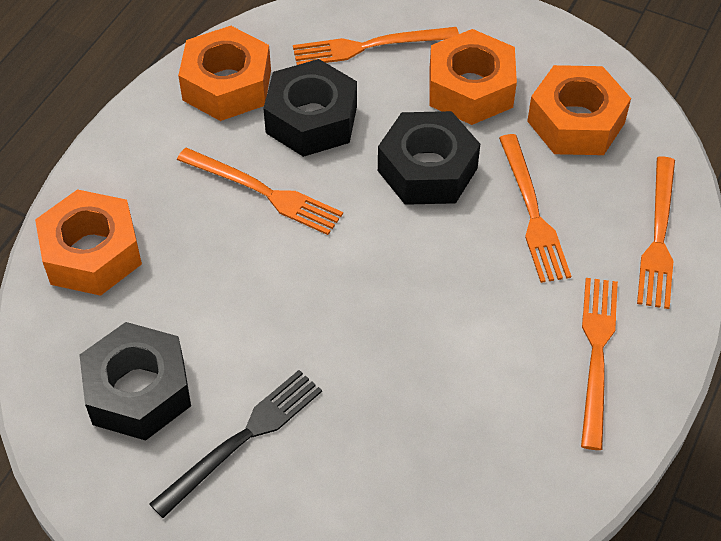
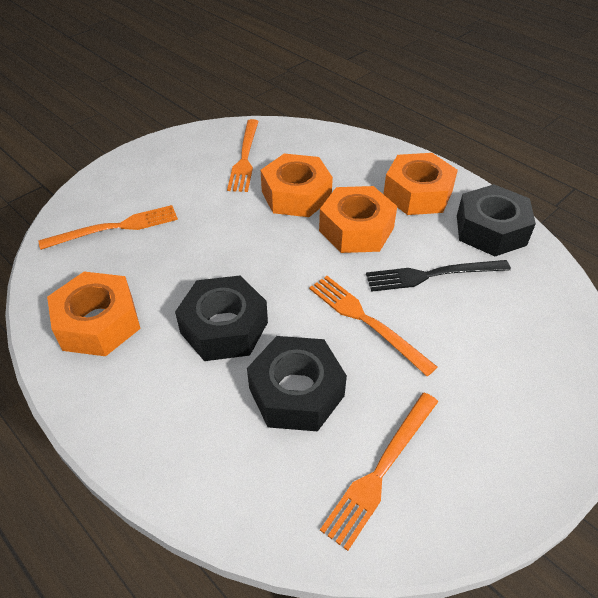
orange fork: 5 -> 4

